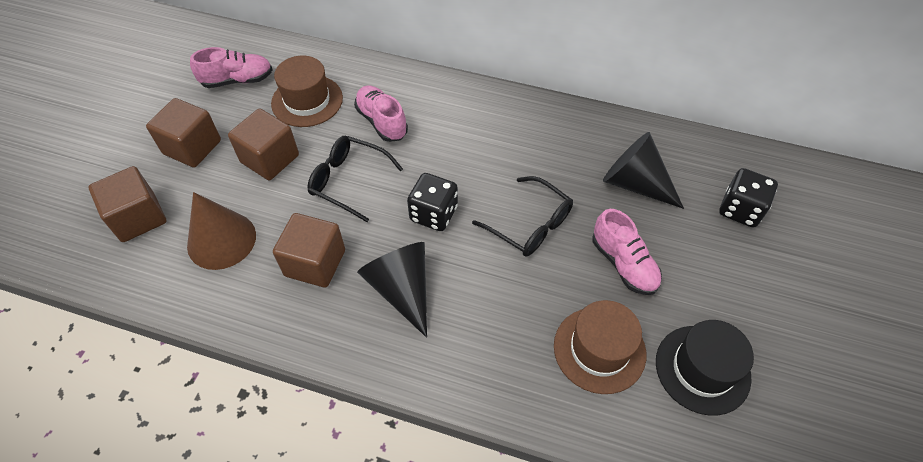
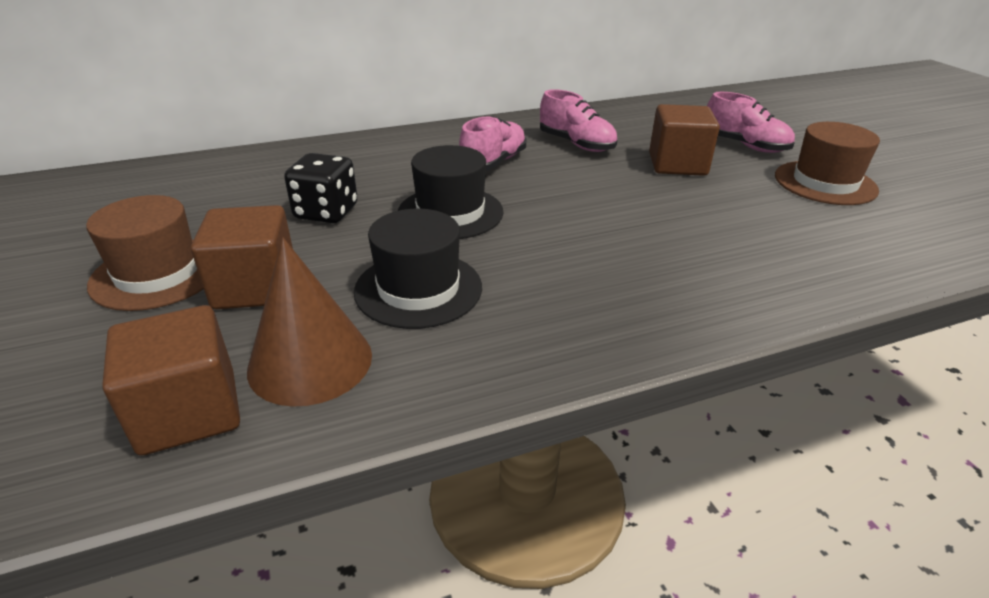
black cone: 2 -> 0
black dice: 2 -> 1
black glasses: 2 -> 0
black hat: 1 -> 2
brown cube: 4 -> 3

